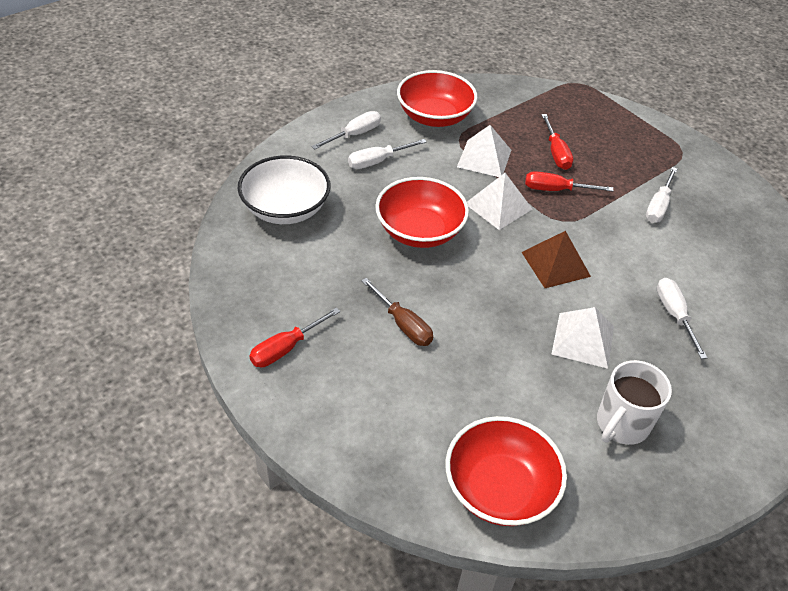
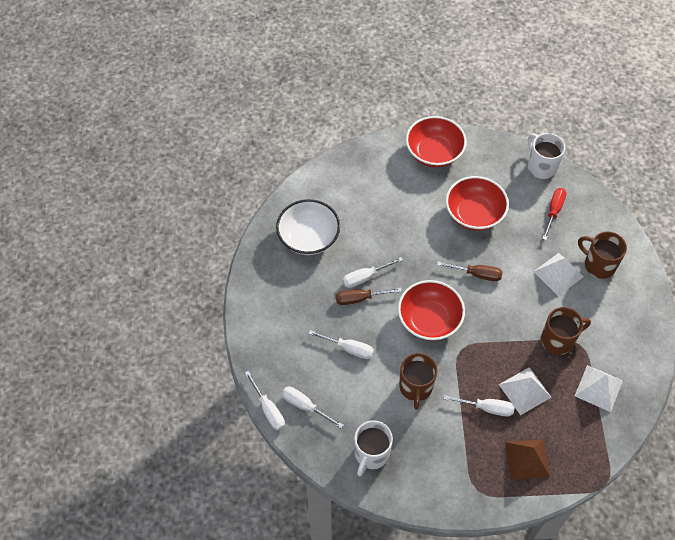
brown mug: 0 -> 3
brown screwdriver: 1 -> 2
red screwdriver: 3 -> 1
white mug: 1 -> 2
white screwdriver: 4 -> 5

